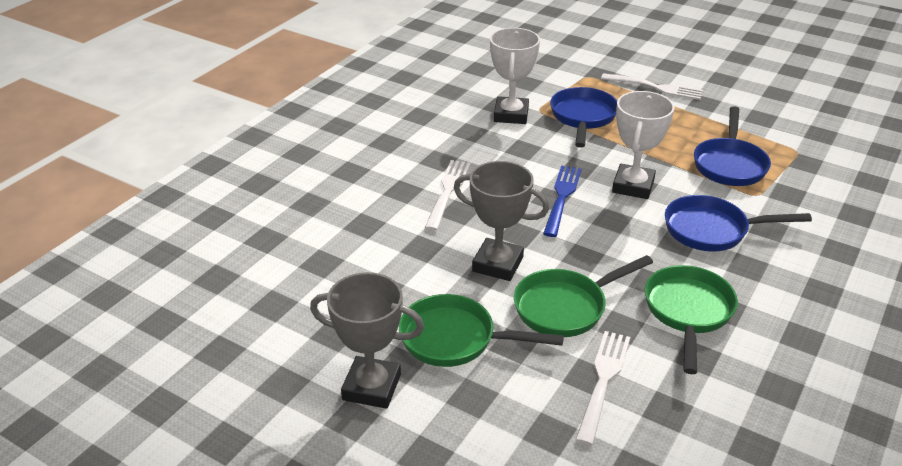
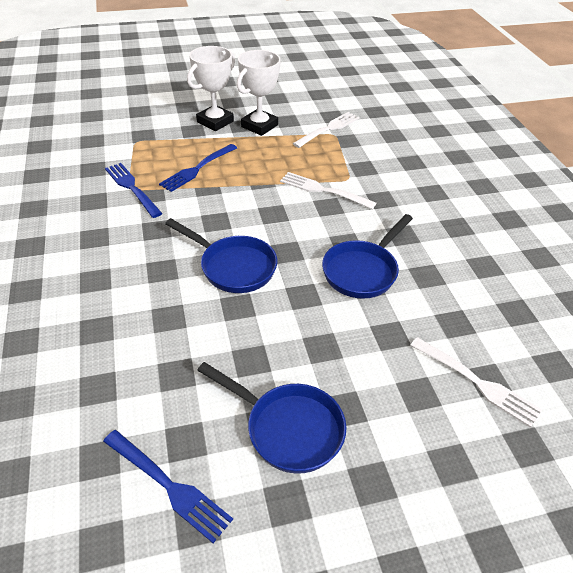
blue fork: 1 -> 3
green pan: 3 -> 0
grey trophy: 2 -> 0

